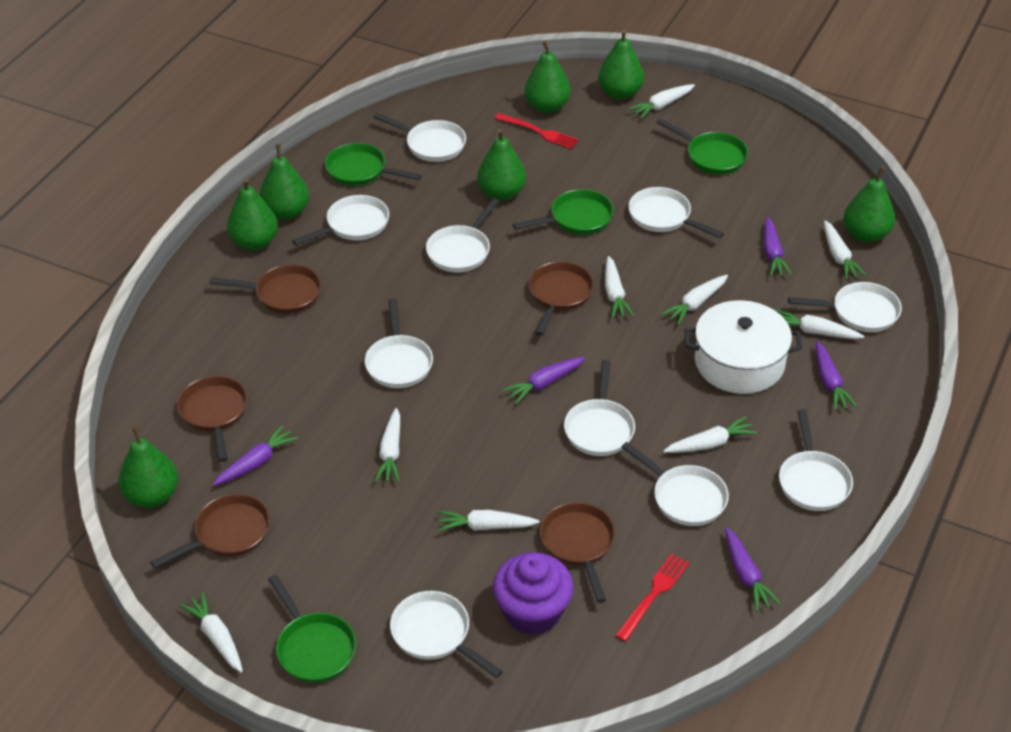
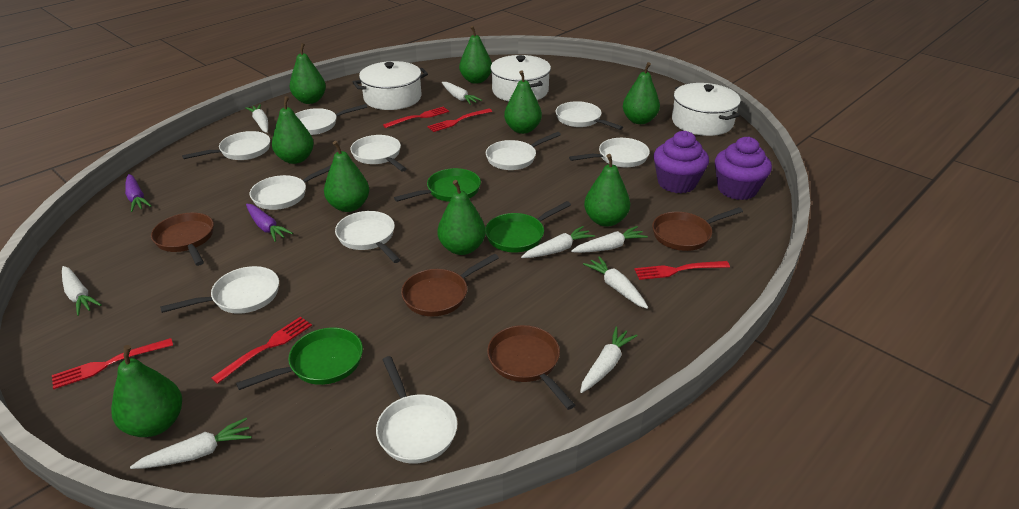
brown pan: 5 -> 4
green pan: 4 -> 3
green pear: 7 -> 9
purple carrot: 5 -> 2
purple cupcake: 1 -> 2
red fork: 2 -> 5
white carrot: 9 -> 8
white pot: 1 -> 3

